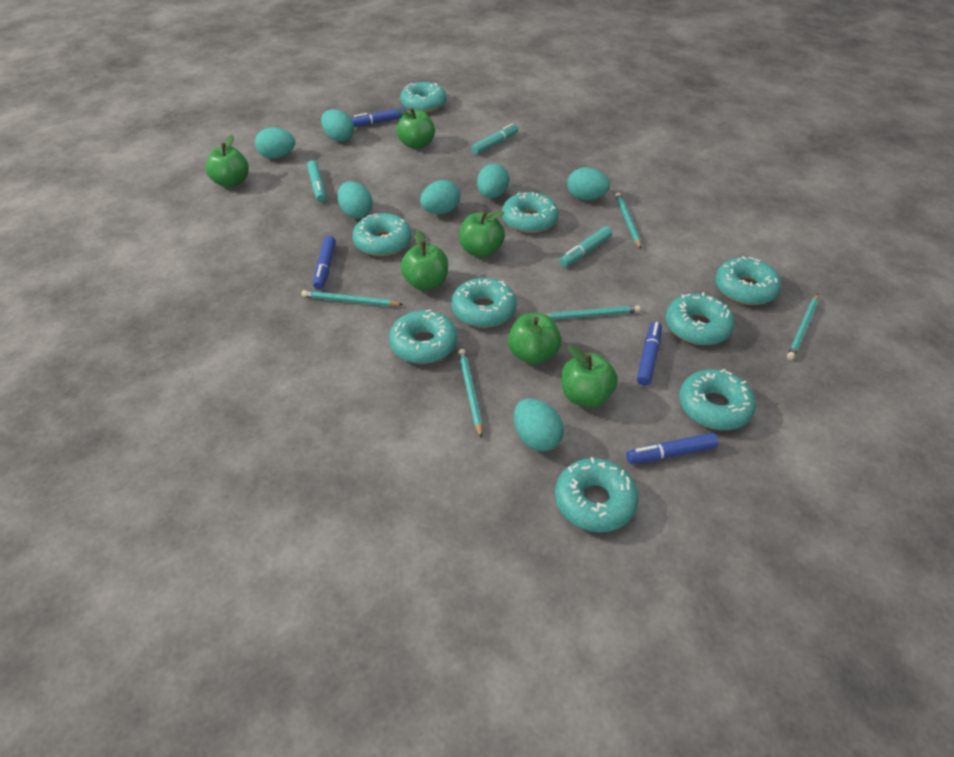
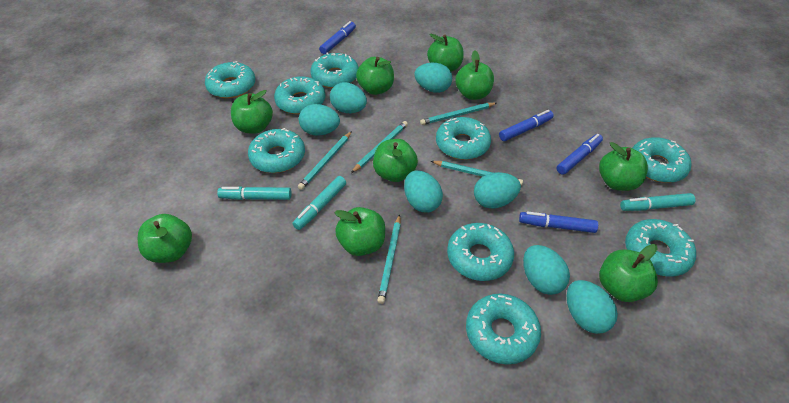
green apple: 6 -> 9

